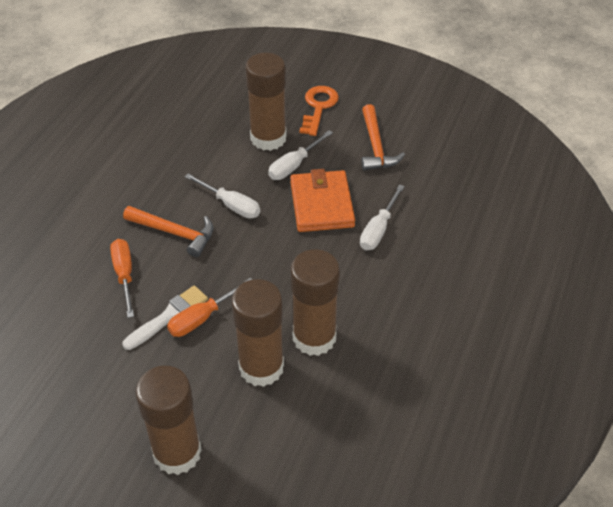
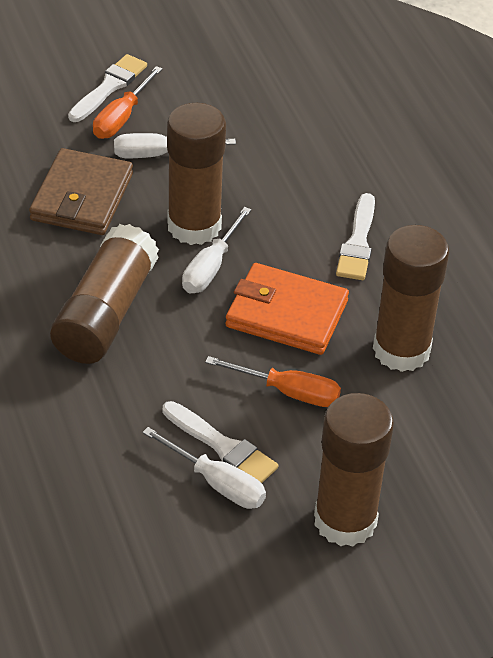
brown wallet: 0 -> 1
orange hammer: 2 -> 0
orange key: 1 -> 0
white brush: 1 -> 3

